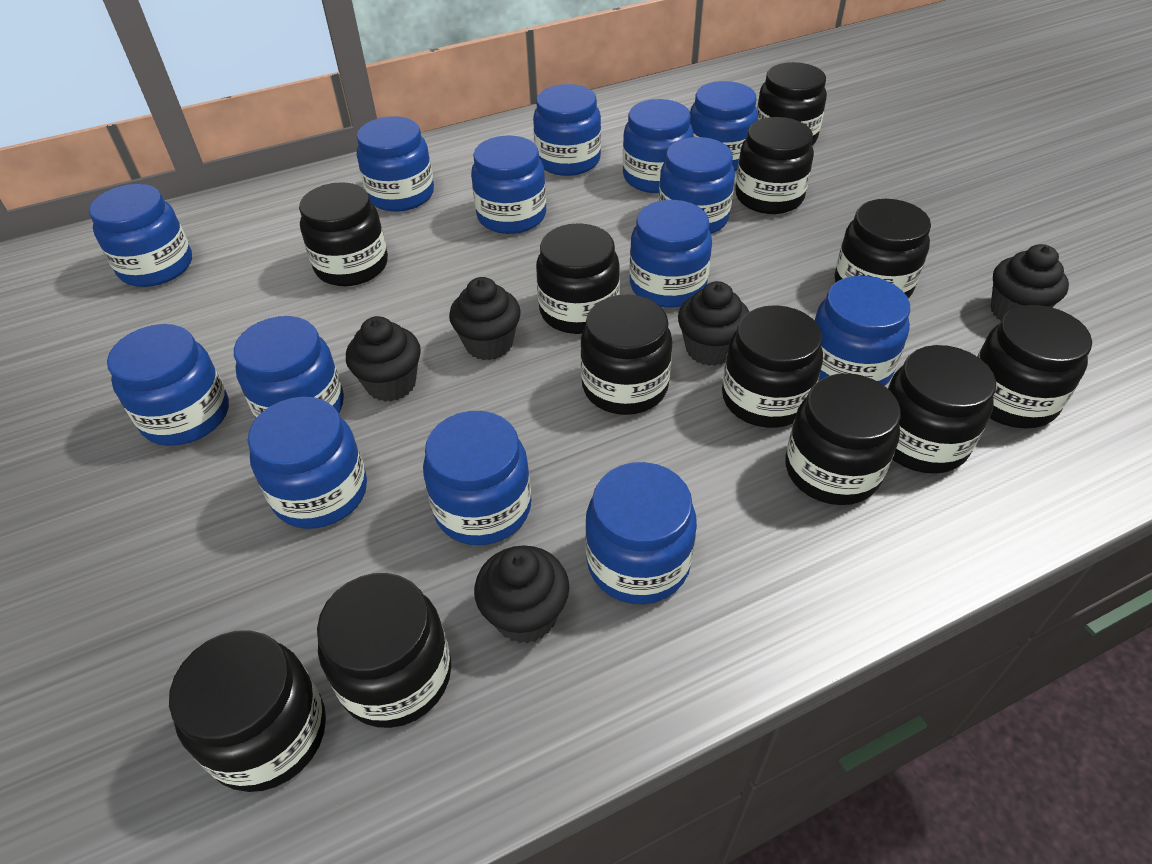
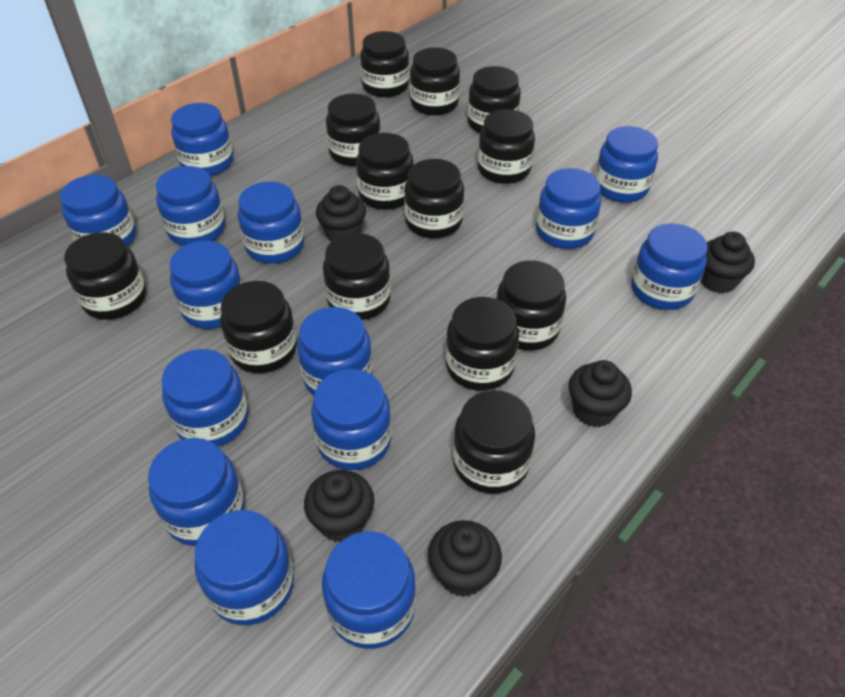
black jar: 12 -> 13

